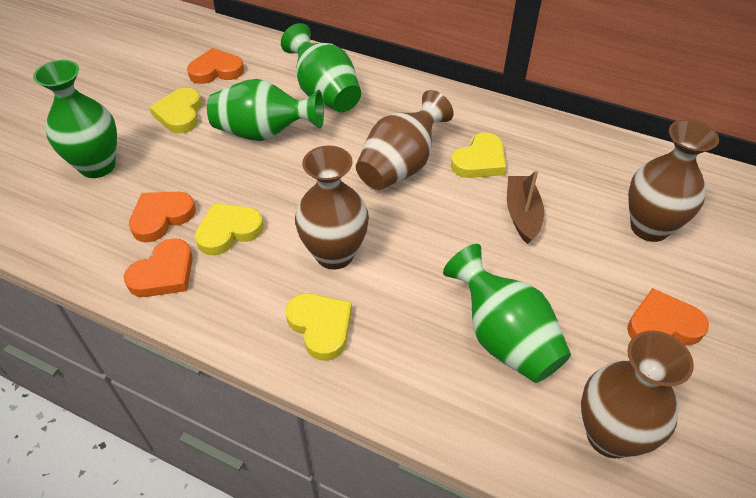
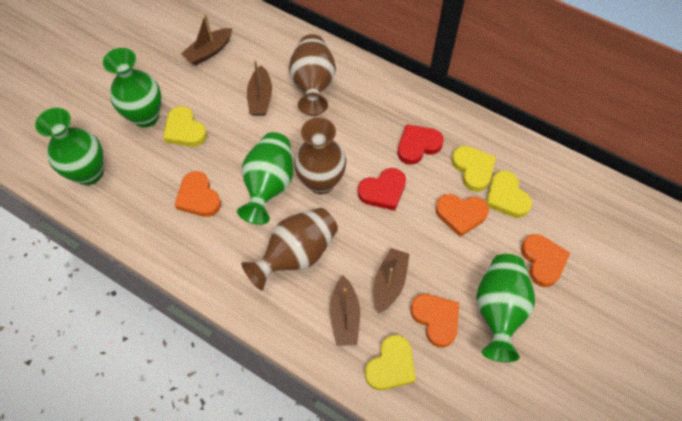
brown boat: 1 -> 4
brown vase: 4 -> 3
red heart: 0 -> 2

